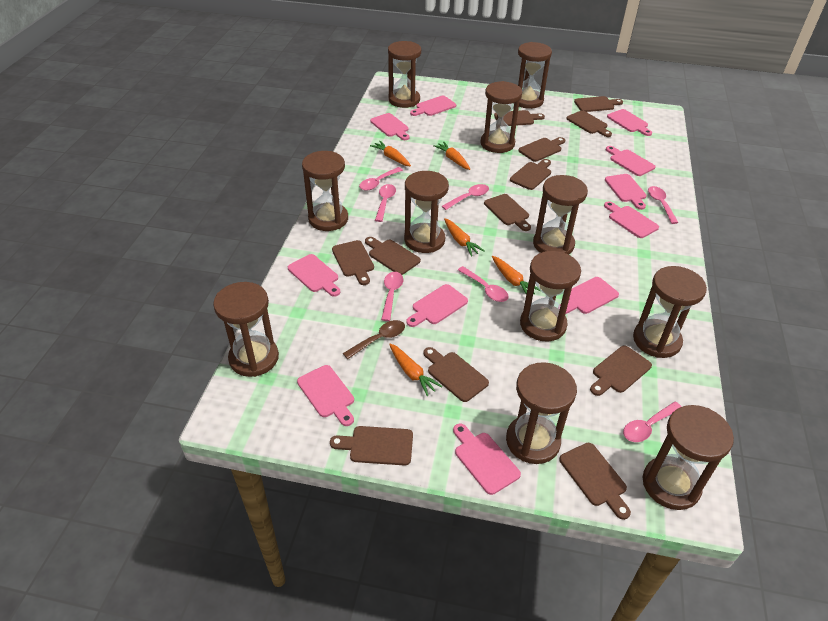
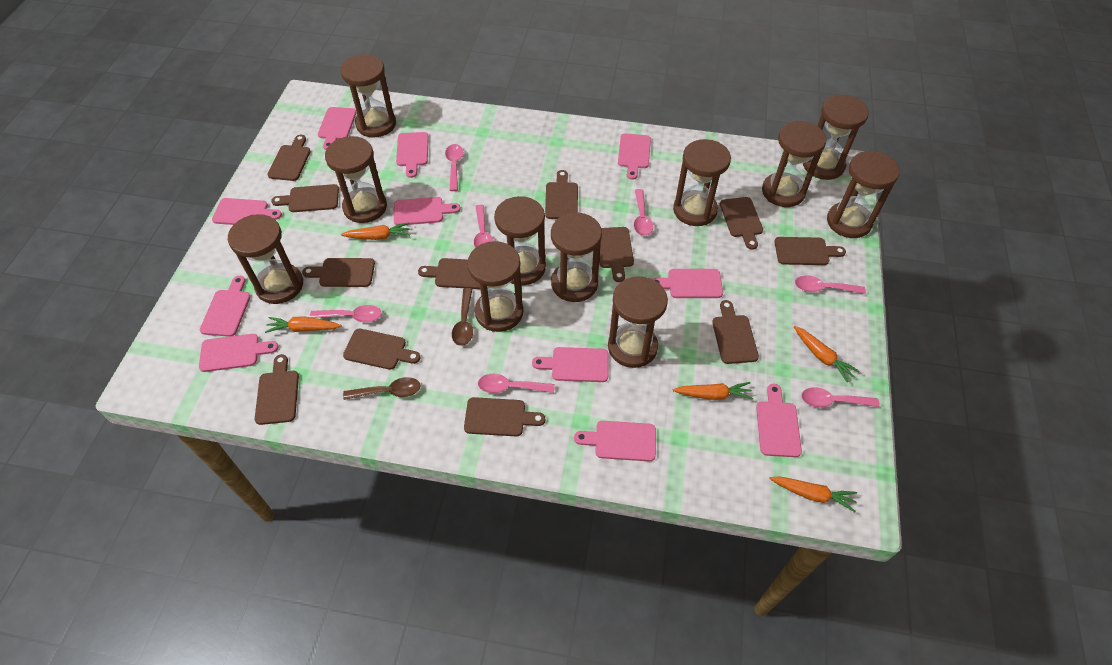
brown spoon: 1 -> 2

